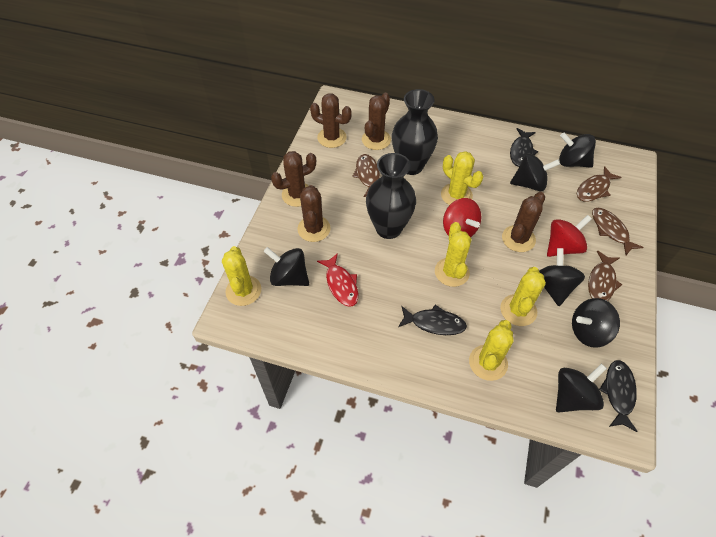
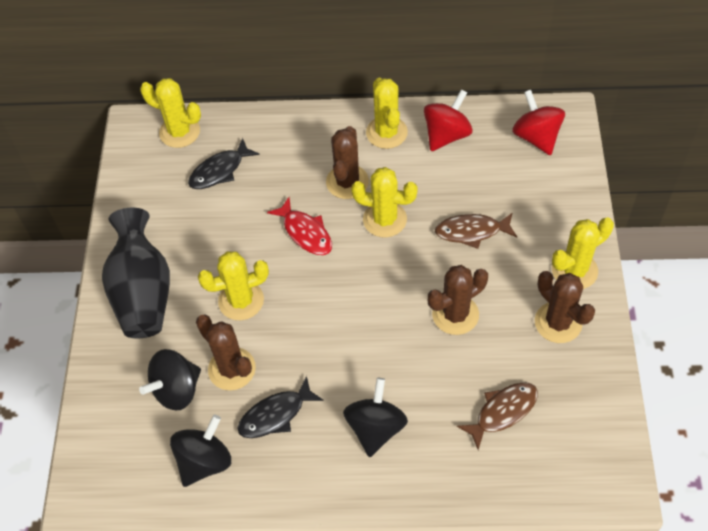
black fish: 3 -> 2
black spinning top: 6 -> 3
black vase: 2 -> 1
brown cactus: 5 -> 4
brown fish: 4 -> 2

